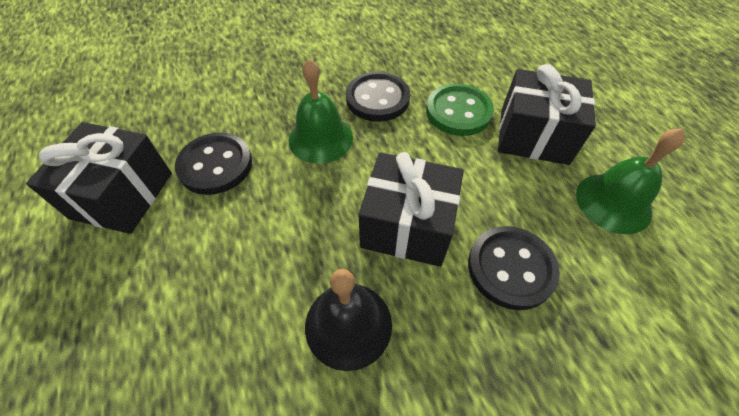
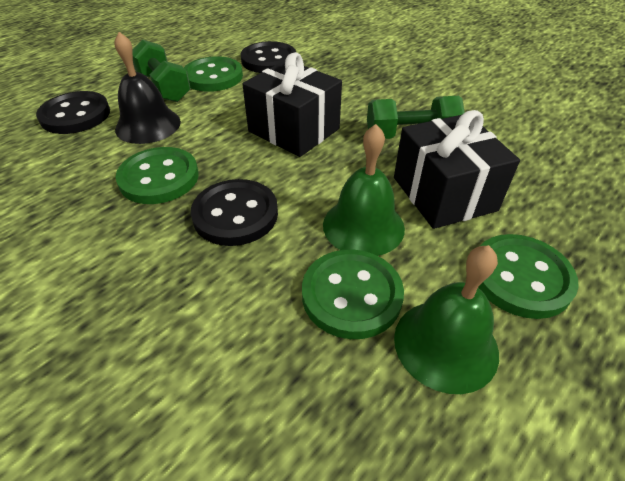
black gift: 3 -> 2
green button: 1 -> 4
green dumbbell: 0 -> 2

